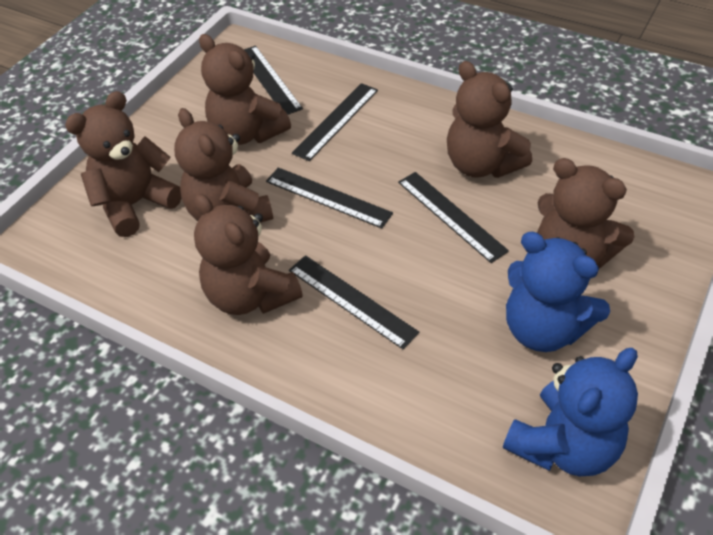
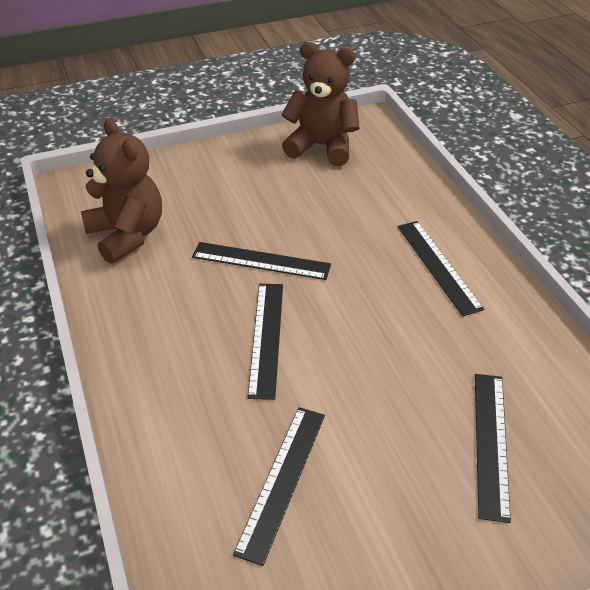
blue teddy bear: 2 -> 0
brown teddy bear: 6 -> 2

